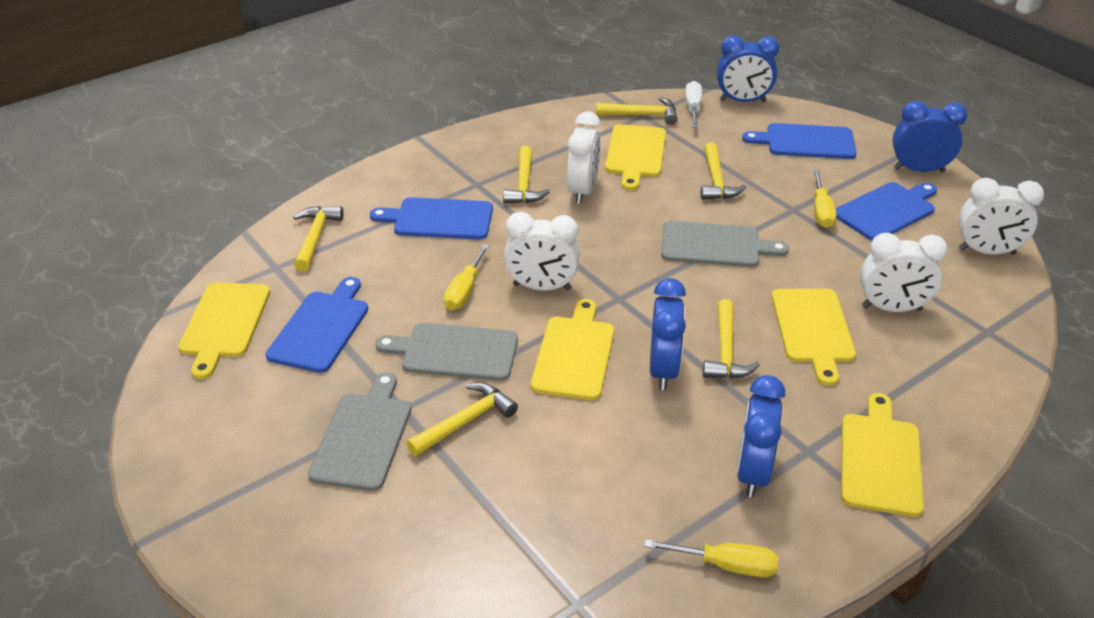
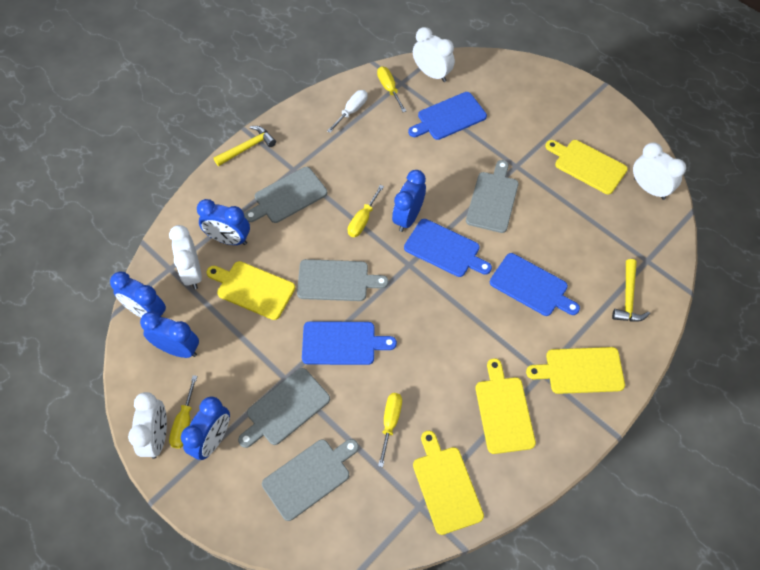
blue clock: 4 -> 5
grey cutting board: 3 -> 5
yellow hammer: 6 -> 2
yellow screwdriver: 3 -> 4

